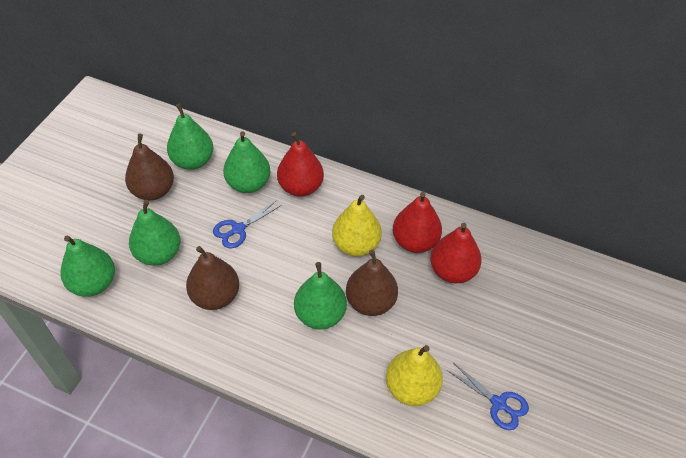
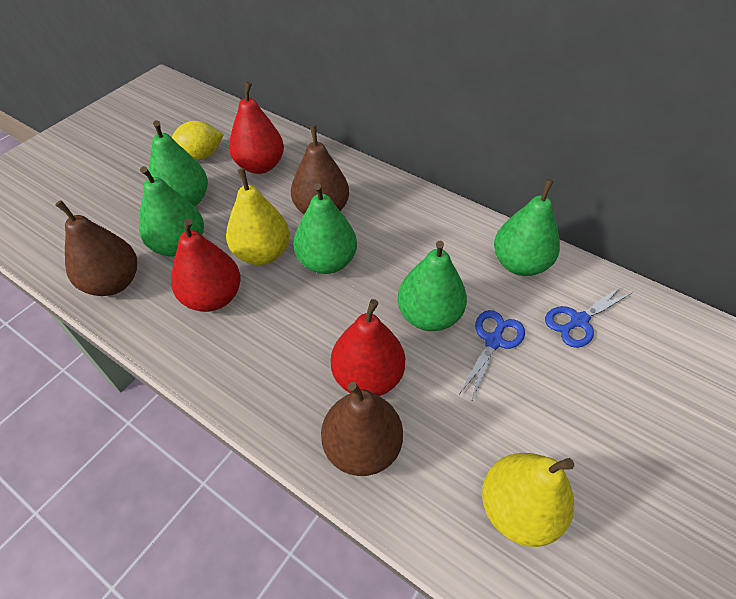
yellow lemon: 0 -> 1

